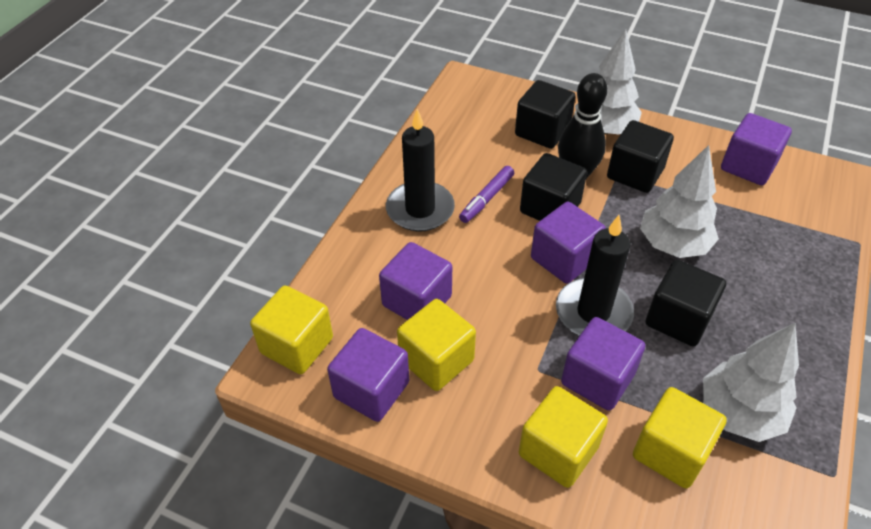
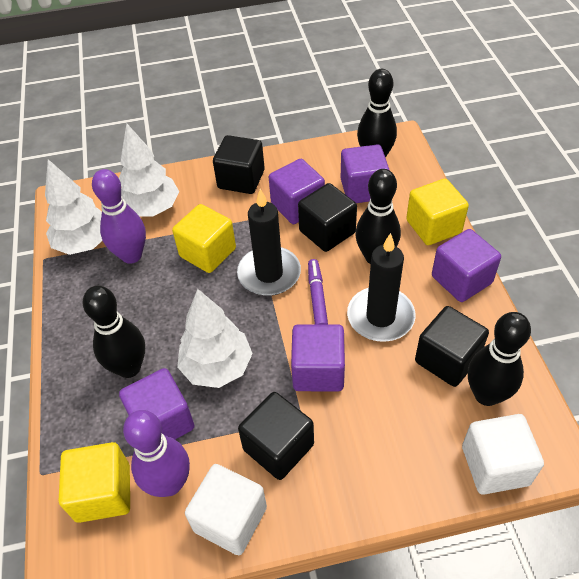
black bowling pin: 1 -> 4
purple bowling pin: 0 -> 2
white cube: 0 -> 2
yellow cube: 4 -> 3

